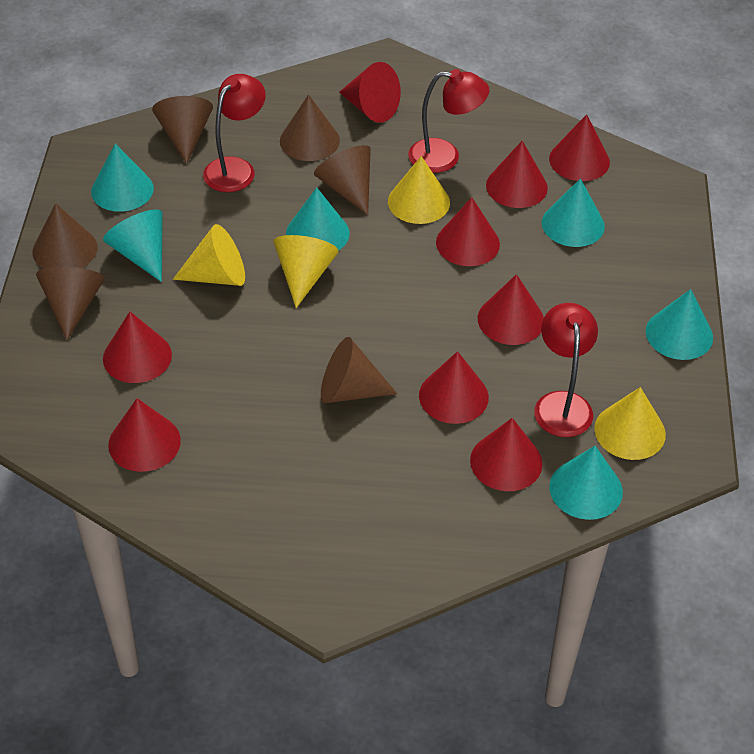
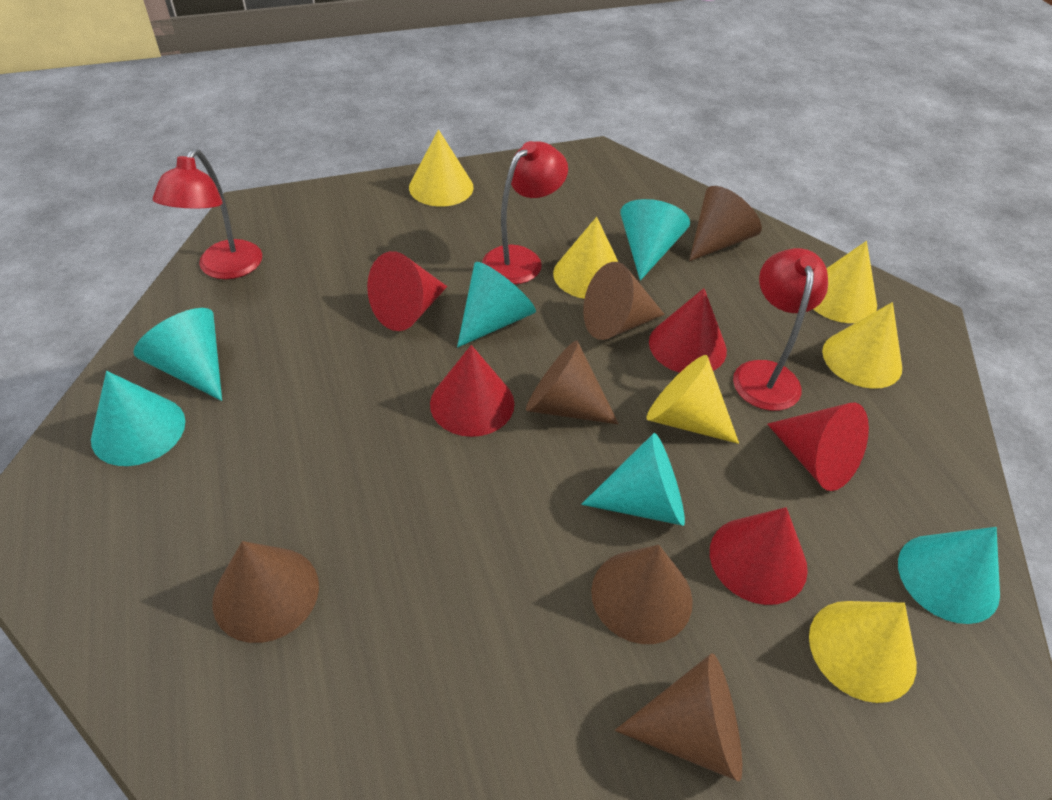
red cone: 9 -> 5
yellow cone: 4 -> 6

